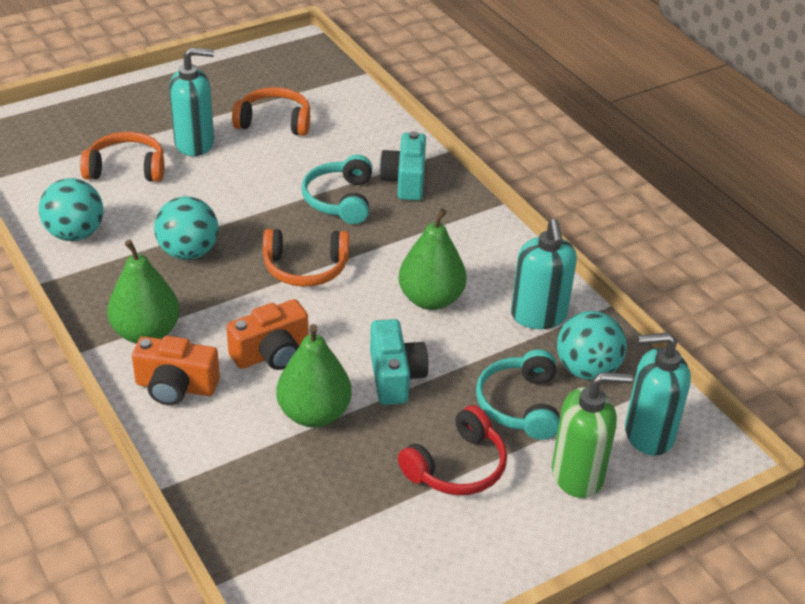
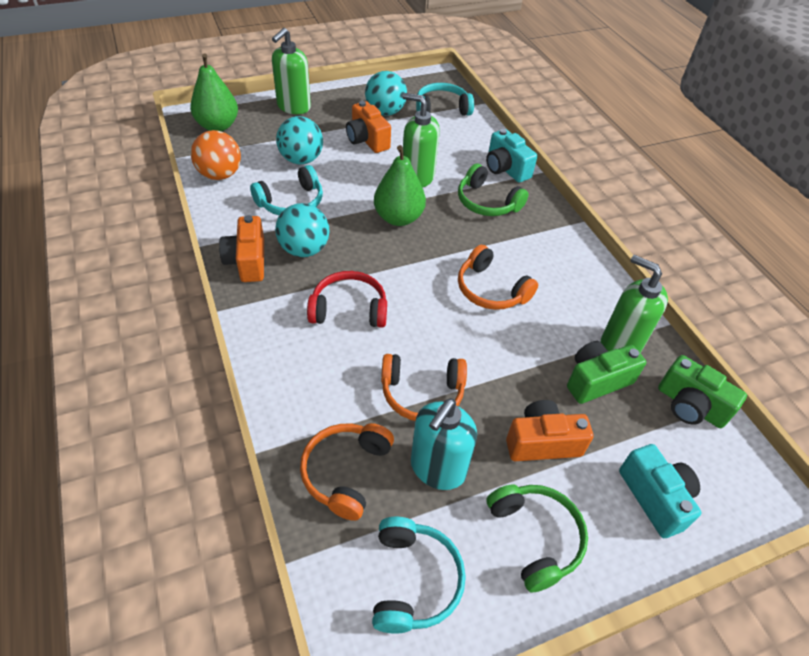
green camera: 0 -> 2
green headphones: 0 -> 2
green pear: 3 -> 2
green soap dispenser: 1 -> 3
orange ball: 0 -> 1
orange camera: 2 -> 3
turquoise headphones: 2 -> 3
turquoise soap dispenser: 3 -> 1

